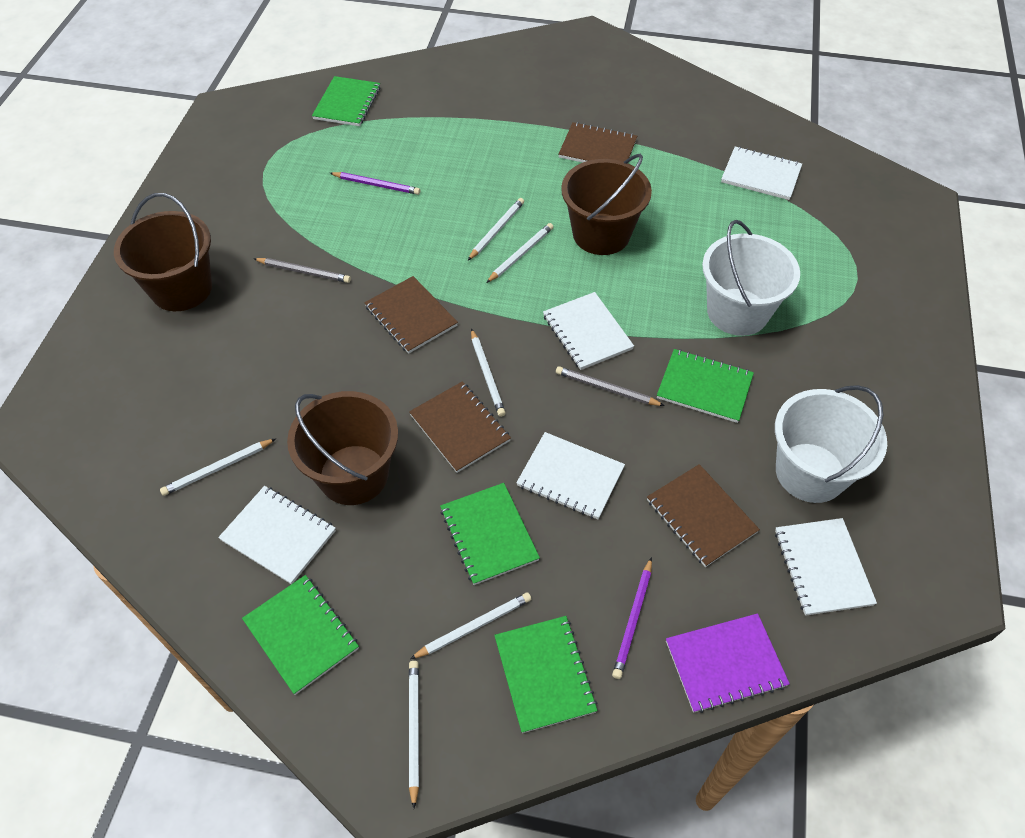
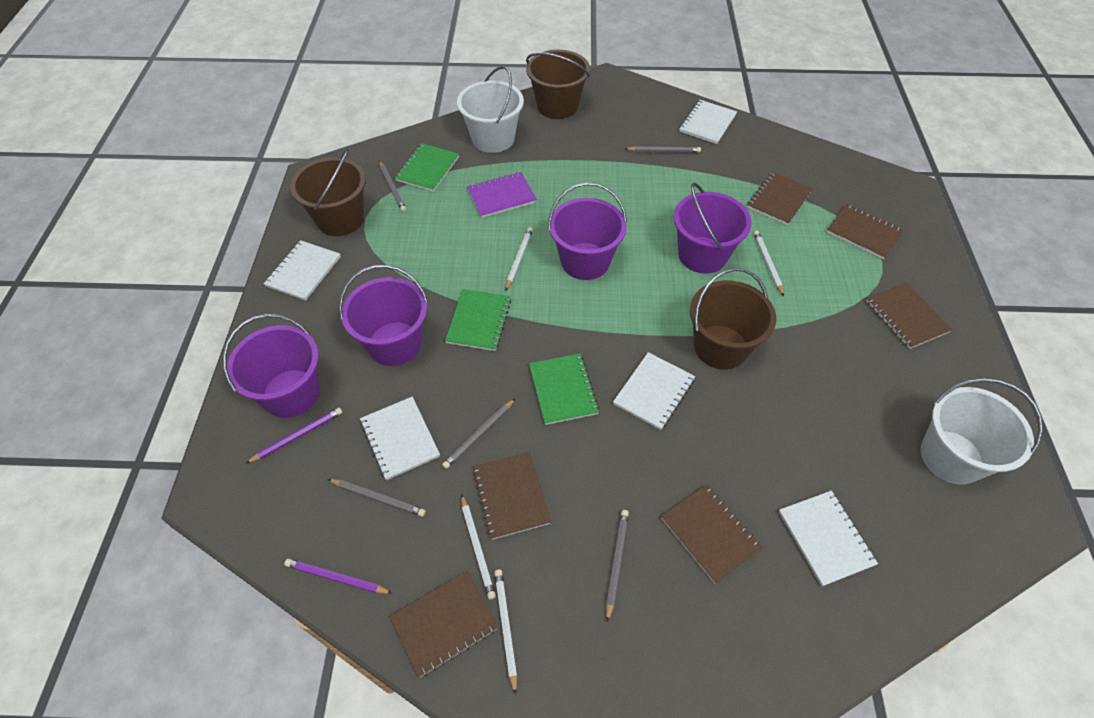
brown notebook: 4 -> 6
green notebook: 5 -> 3
grey pencil: 2 -> 5
purple bucket: 0 -> 4
white pencil: 6 -> 4

